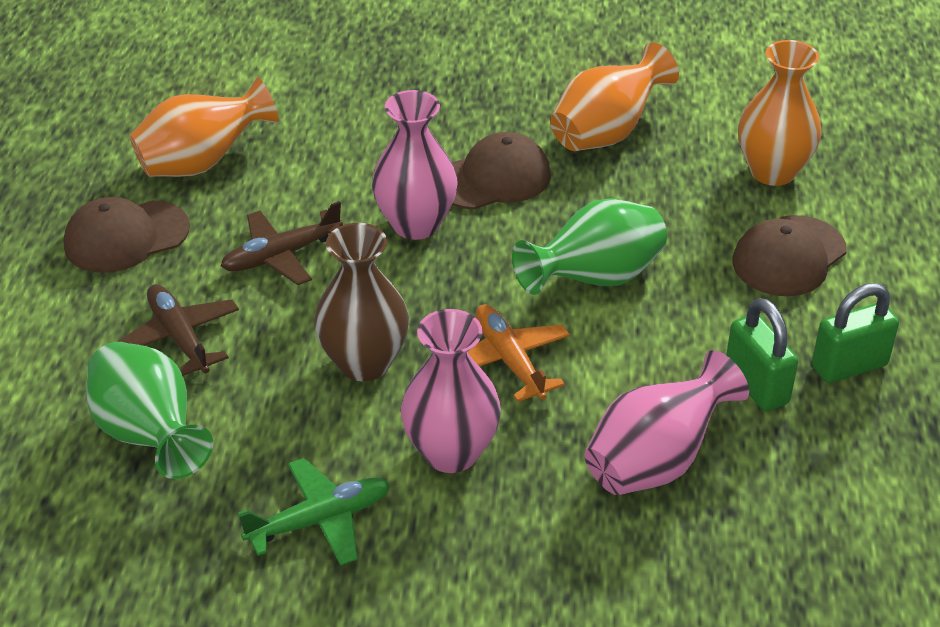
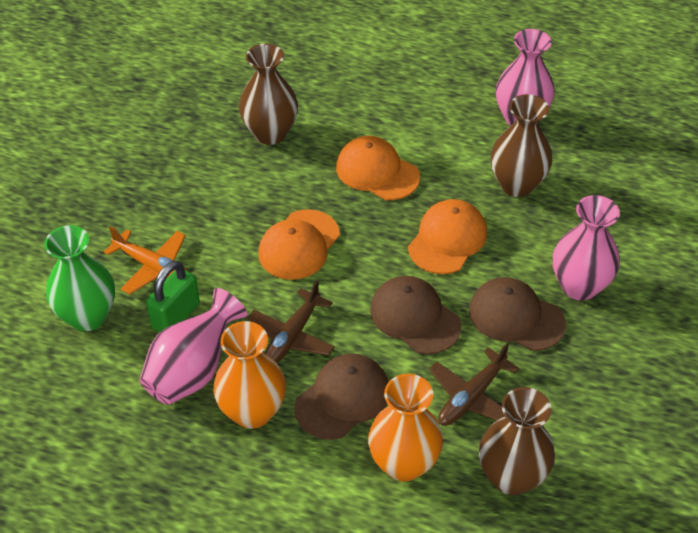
brown vase: 1 -> 3
green padlock: 2 -> 1
green plane: 1 -> 0
green vase: 2 -> 1
orange cap: 0 -> 3
orange vase: 3 -> 2

